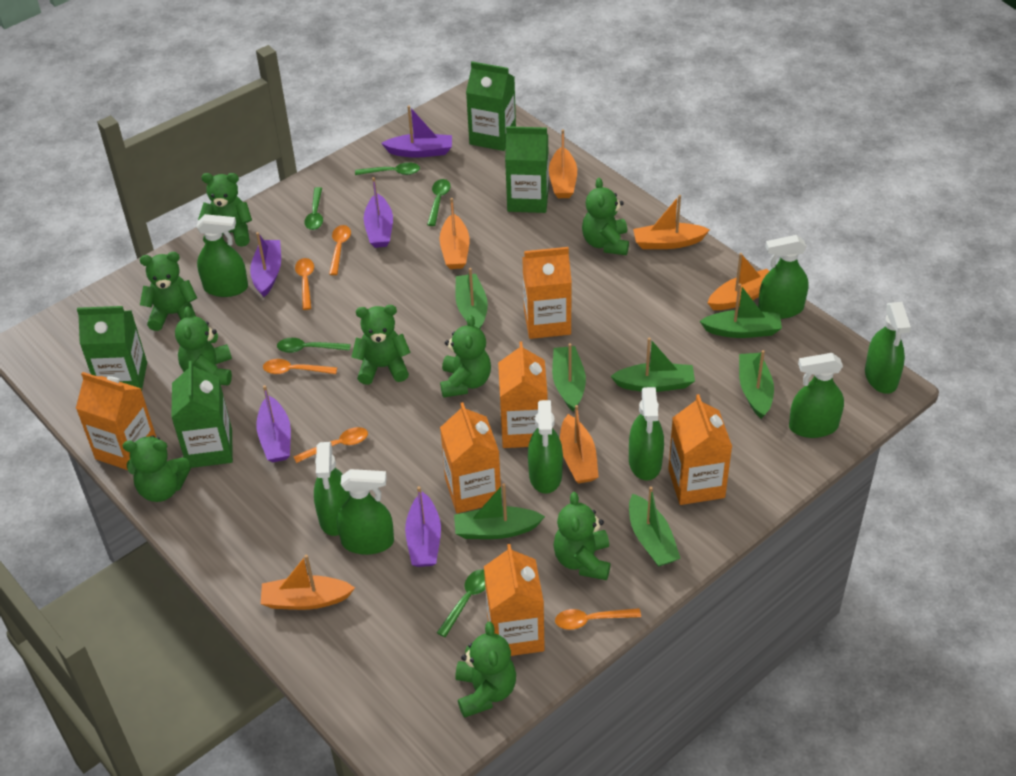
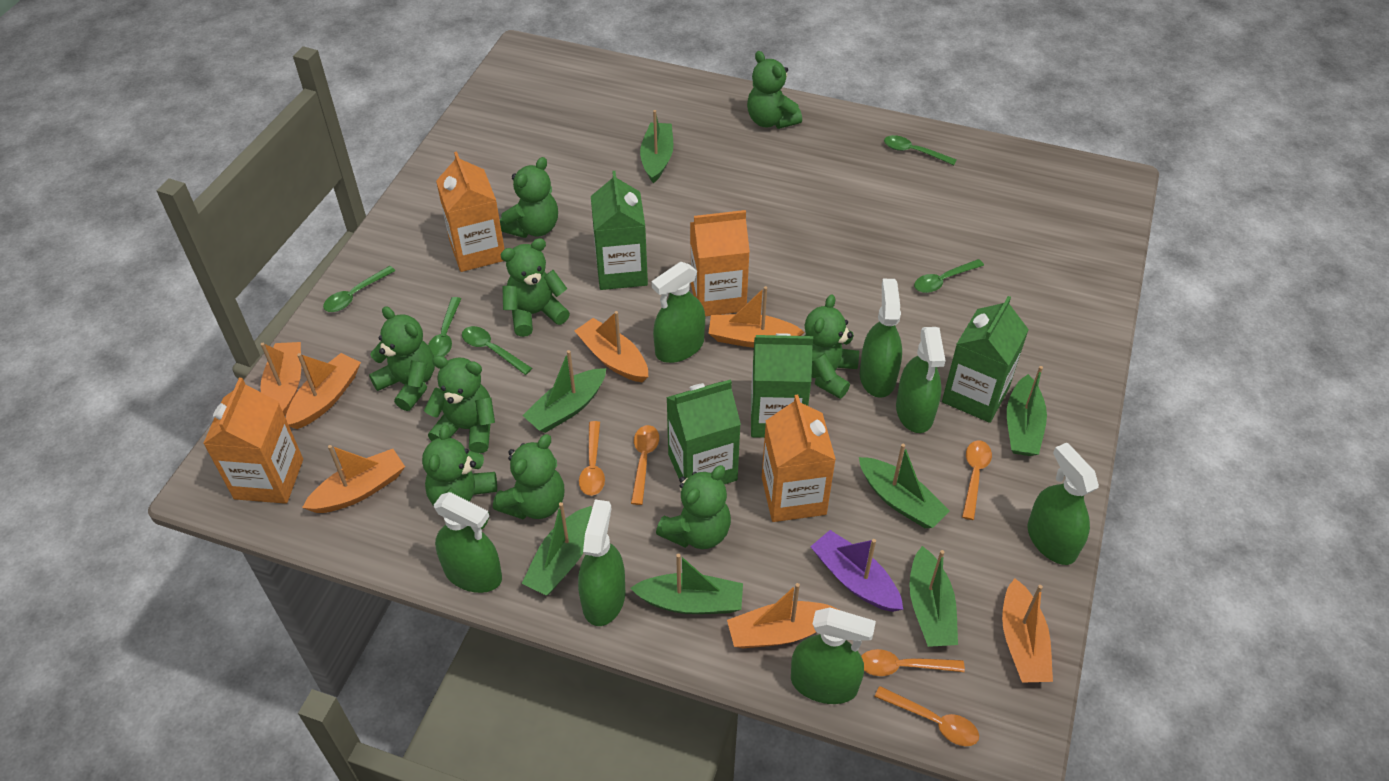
green spray bottle: 8 -> 7
orange boat: 6 -> 7
orange carton: 6 -> 4
purple boat: 5 -> 1

